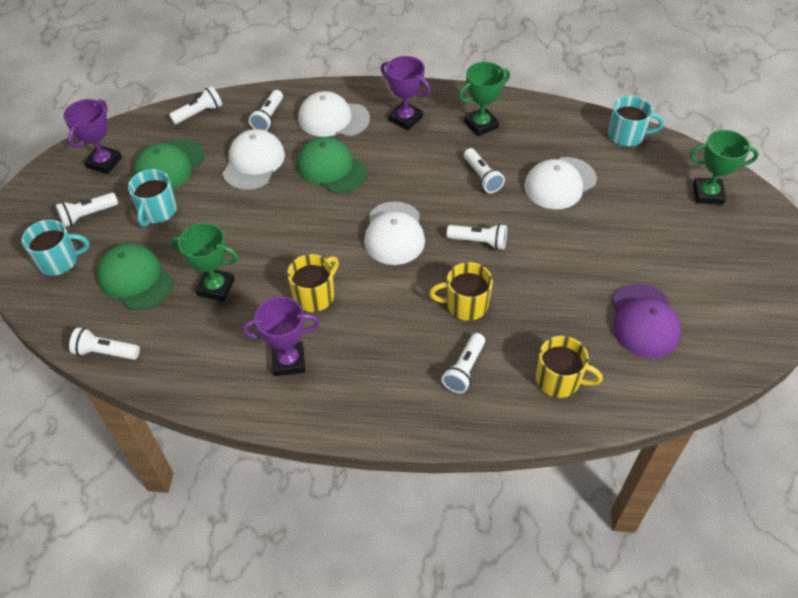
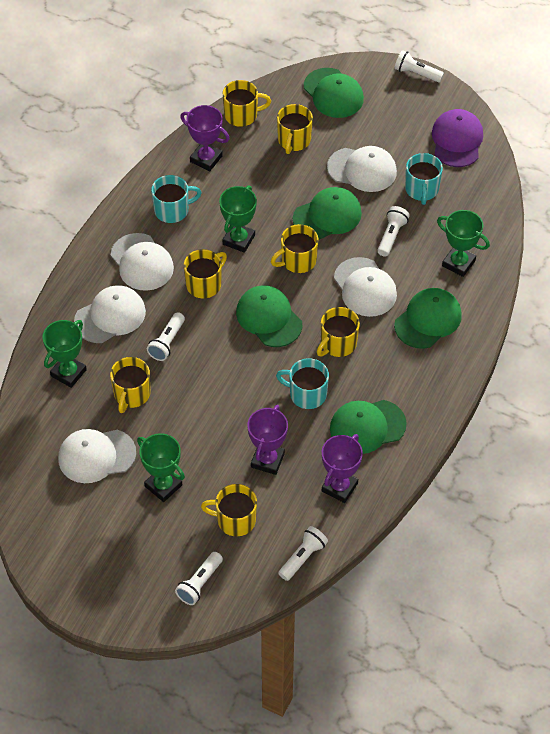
green cap: 3 -> 5
green trophy: 3 -> 4
white cap: 4 -> 5
white flashlight: 7 -> 5
yellow mug: 3 -> 7

